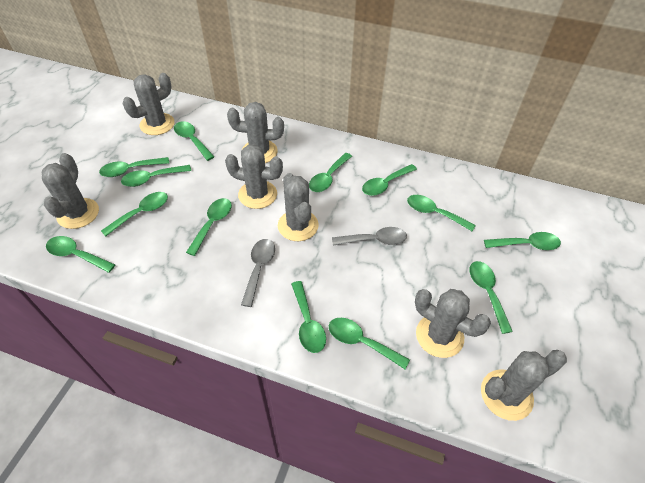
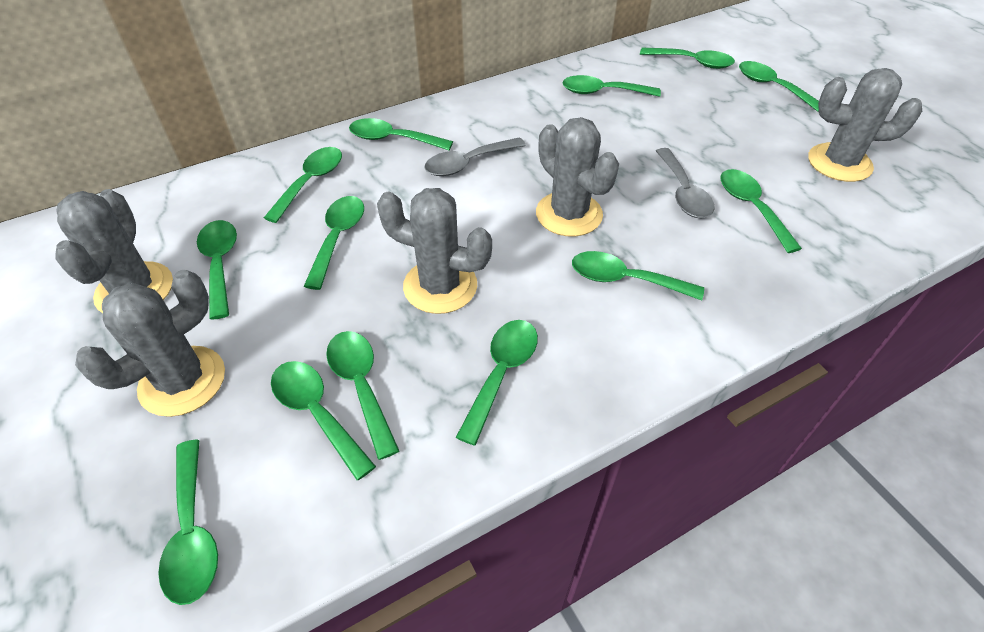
grey cactus: 7 -> 5

